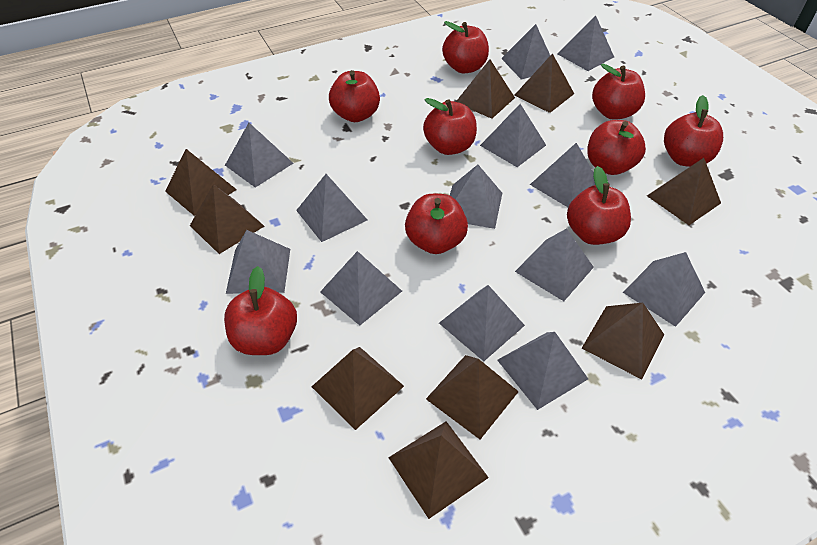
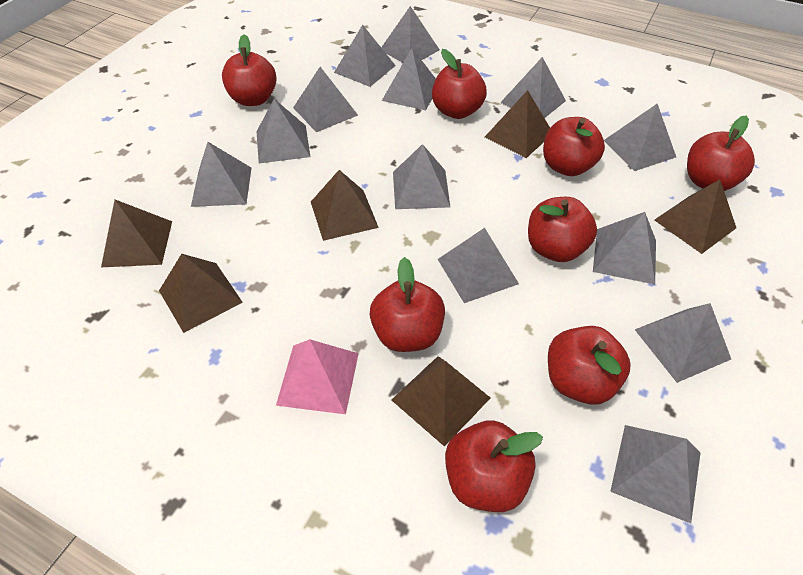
brown pyramid: 9 -> 6
pink pyramid: 0 -> 1
red apple: 9 -> 8

